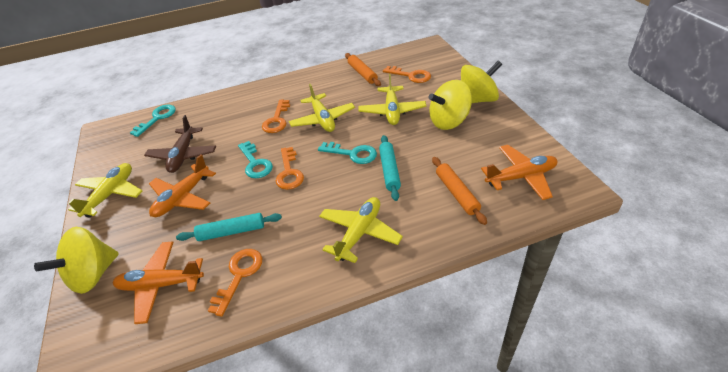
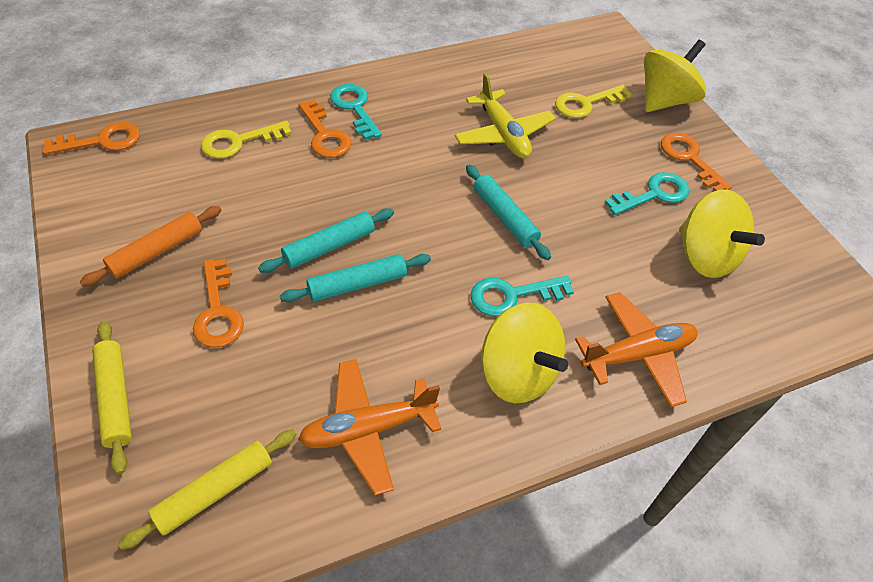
brown plane: 1 -> 0
orange plane: 3 -> 2
orange rolling pin: 2 -> 1
turquoise rolling pin: 2 -> 3
yellow key: 0 -> 2
yellow plane: 4 -> 1
yellow rolling pin: 0 -> 2

